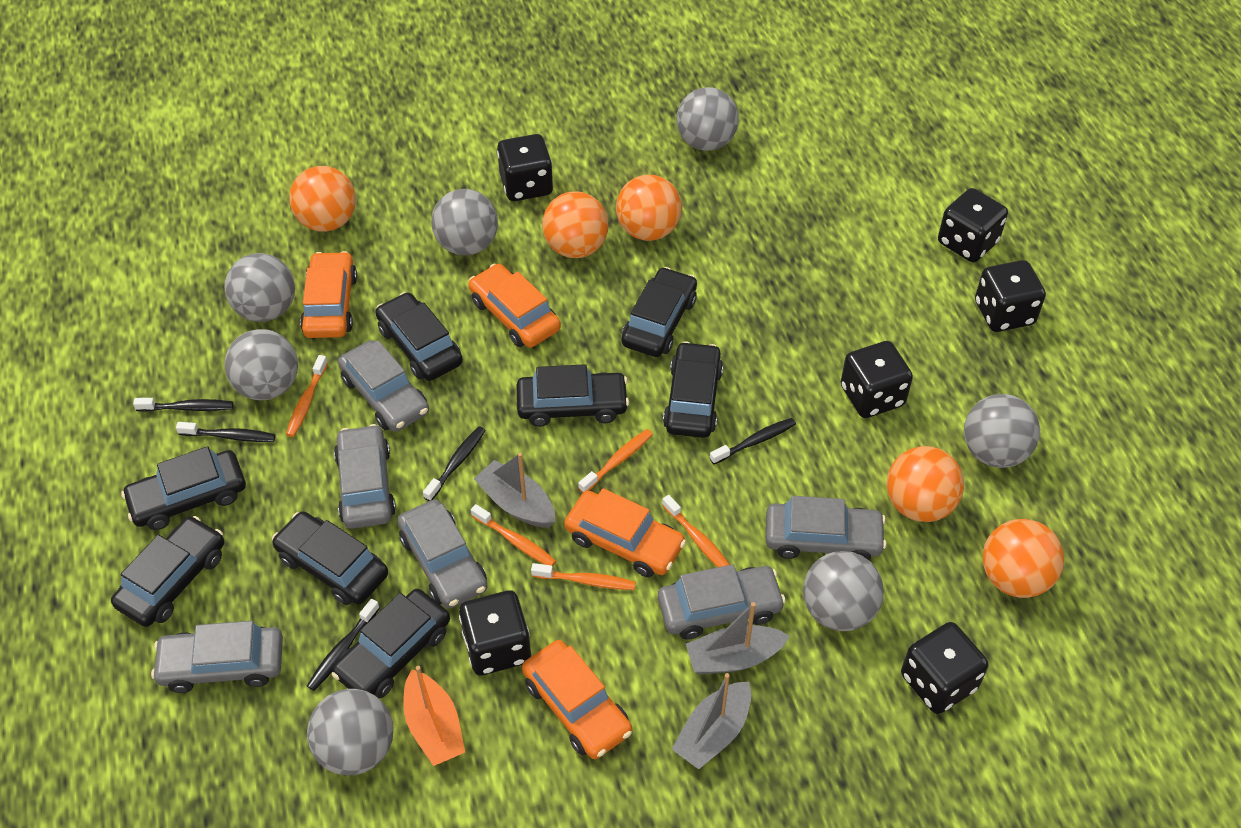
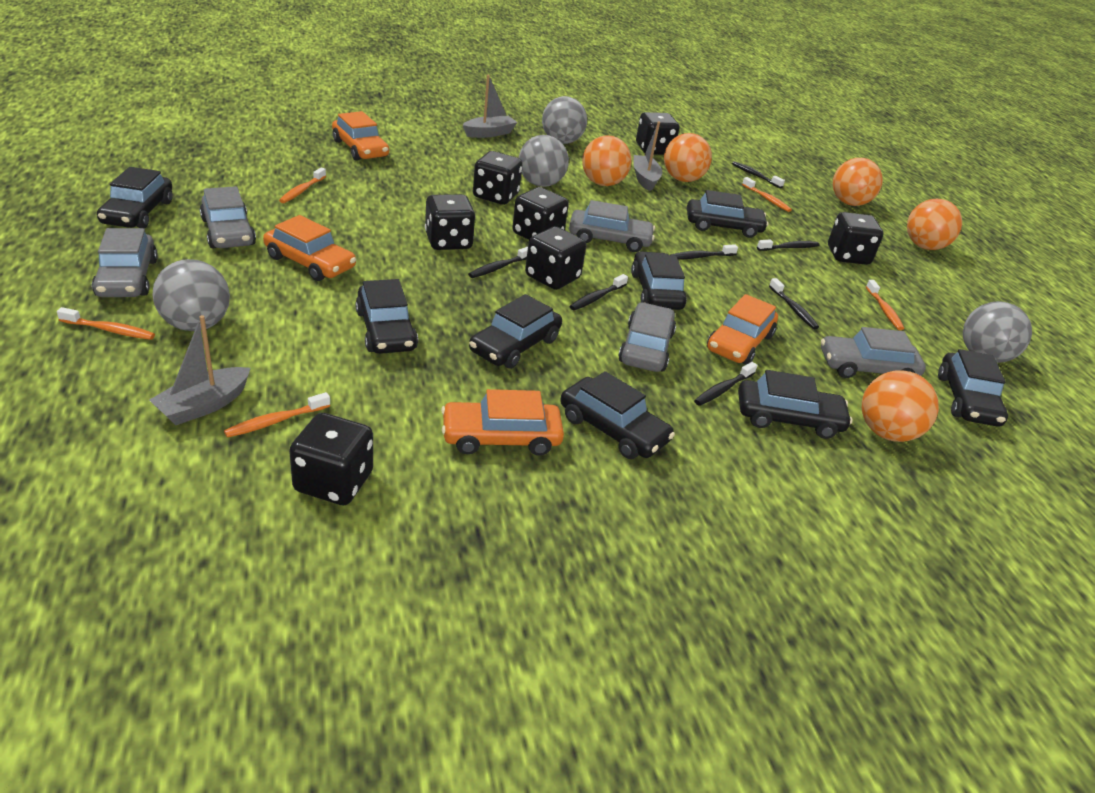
black dice: 6 -> 7
black toothbrush: 5 -> 7
grey ball: 7 -> 4
grey car: 6 -> 5
orange boat: 1 -> 0

